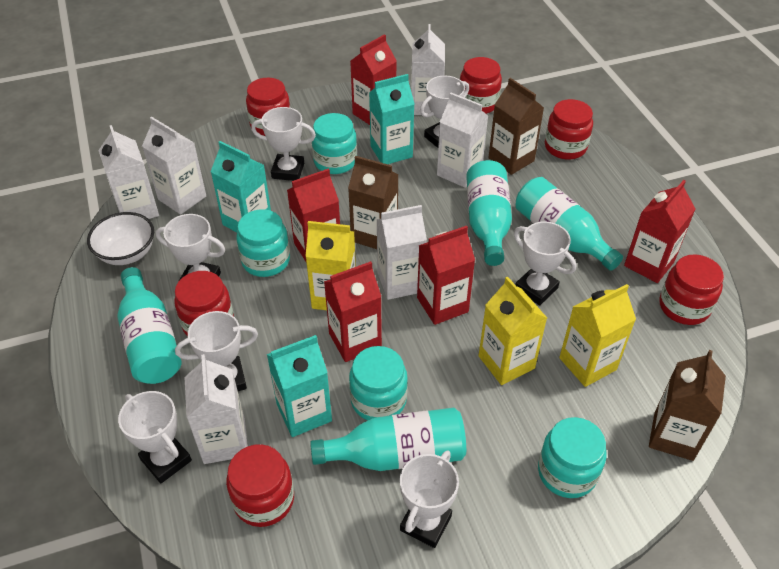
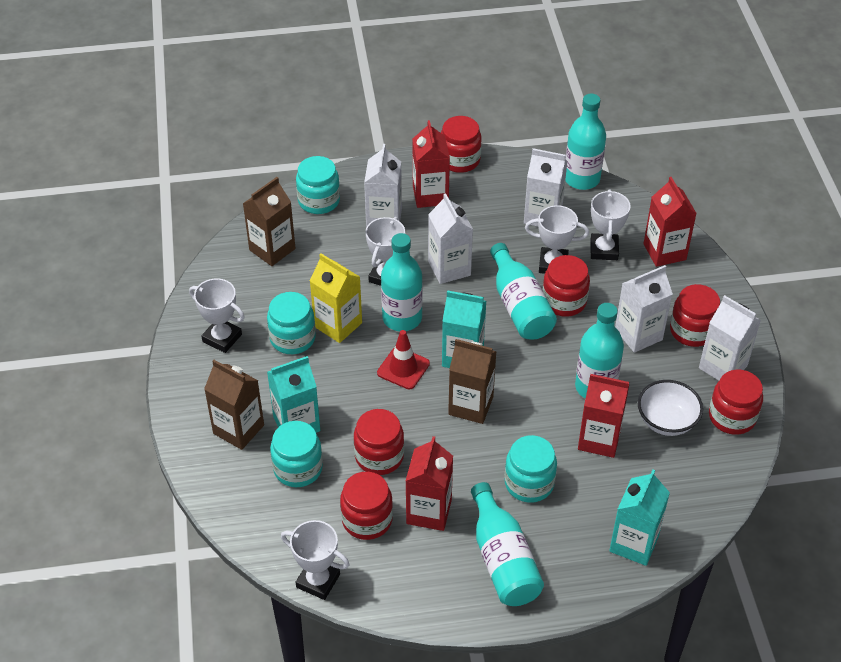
red carton: 5 -> 4
red traffic cone: 0 -> 1
turquoise bottle: 4 -> 5
white carton: 6 -> 5
white trophy: 7 -> 5
yellow carton: 3 -> 1

